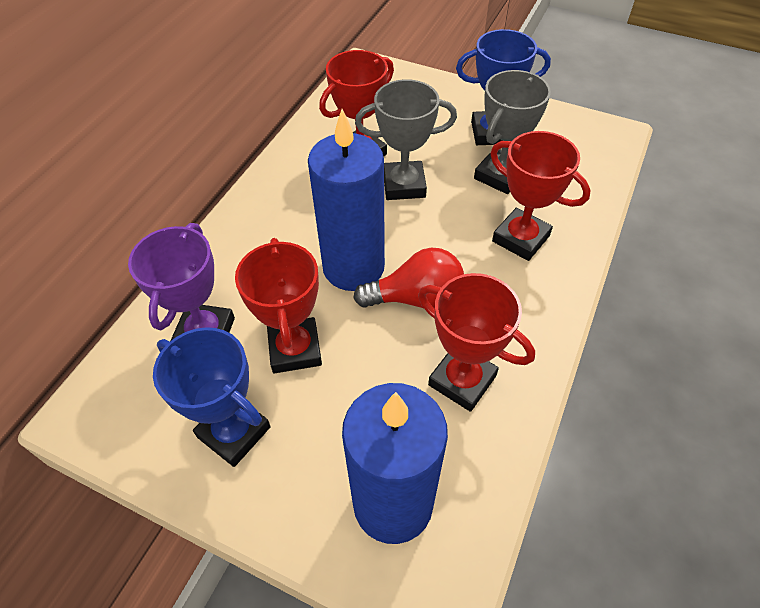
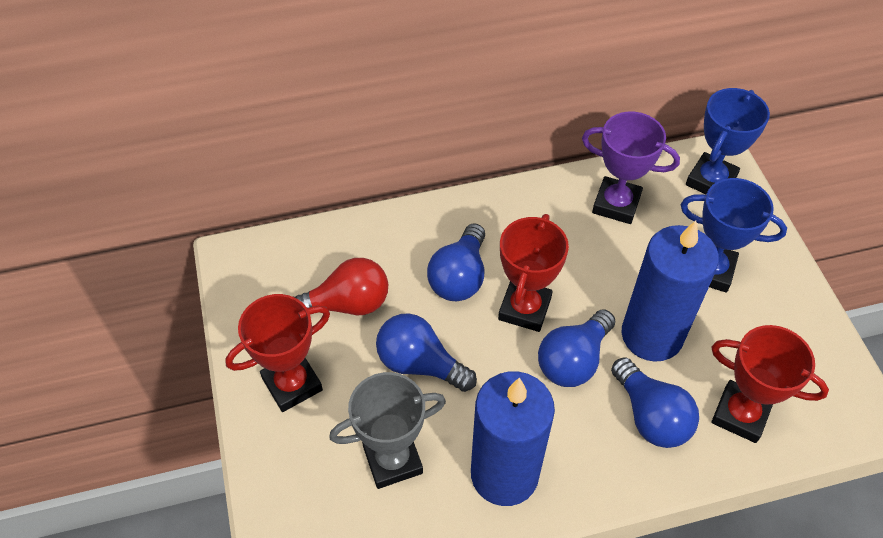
blue light bulb: 0 -> 4
grey trophy: 2 -> 1
red trophy: 4 -> 3

